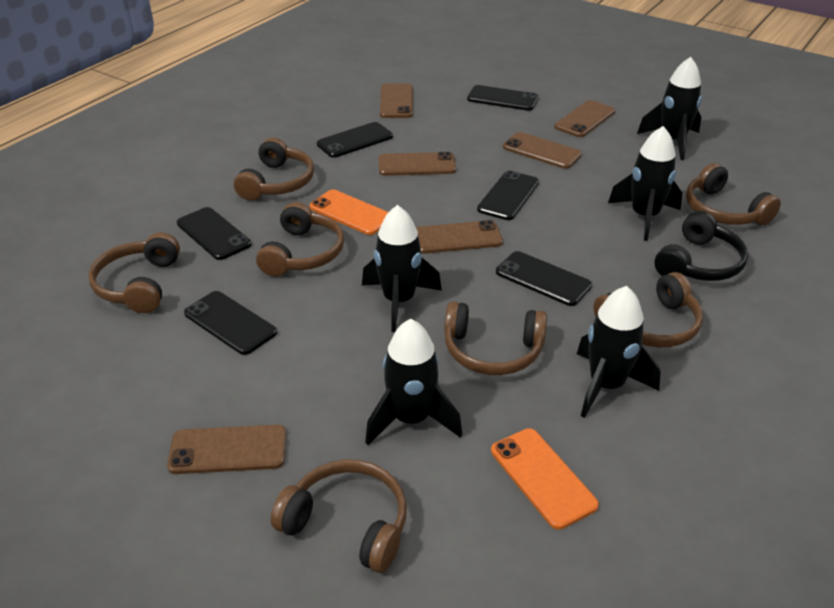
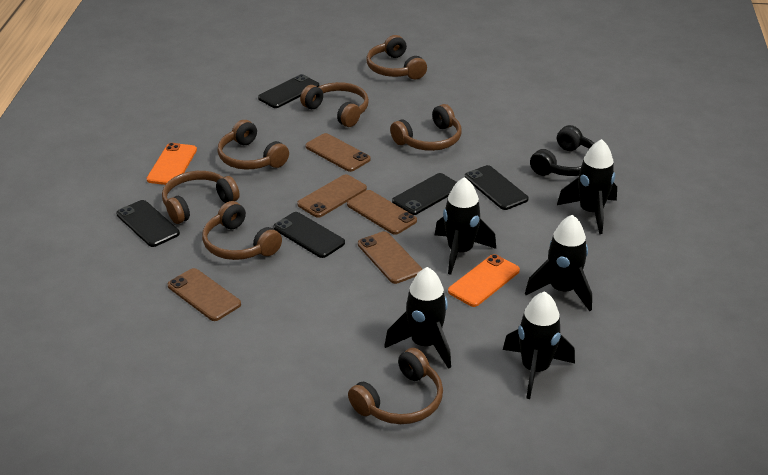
black phone: 6 -> 5
brown phone: 6 -> 5

